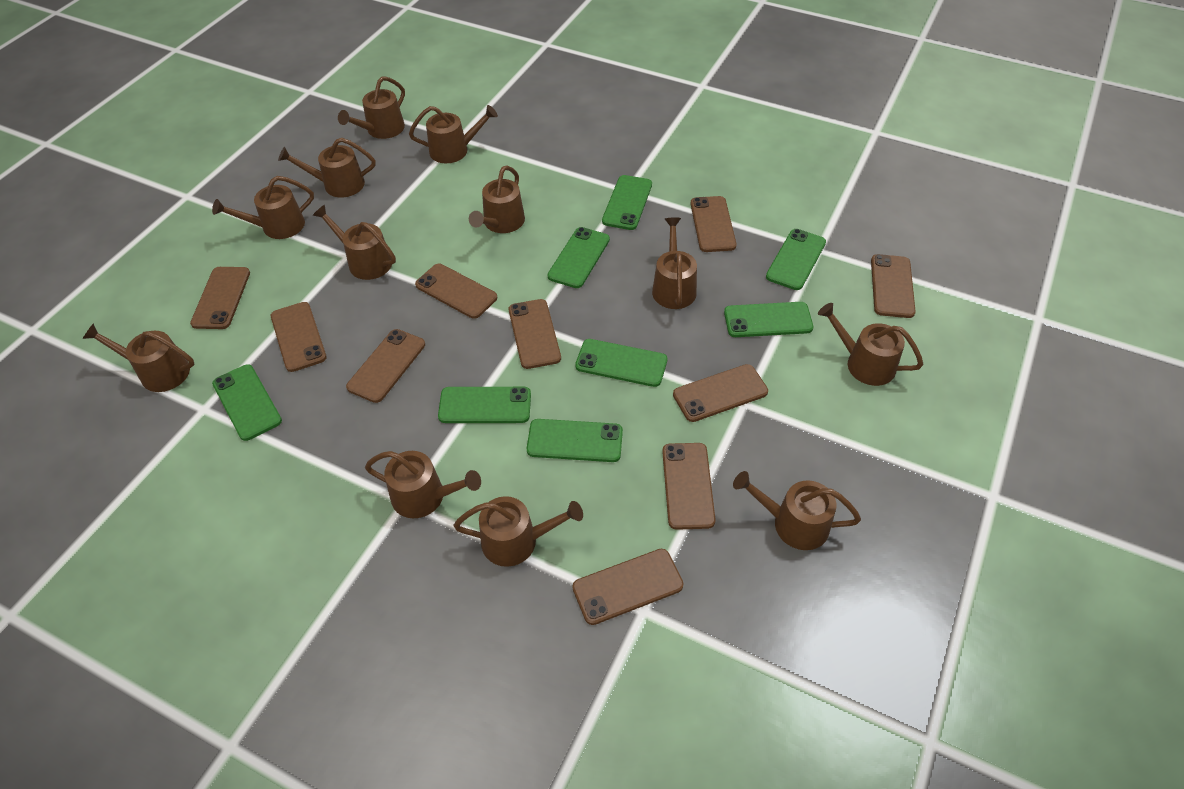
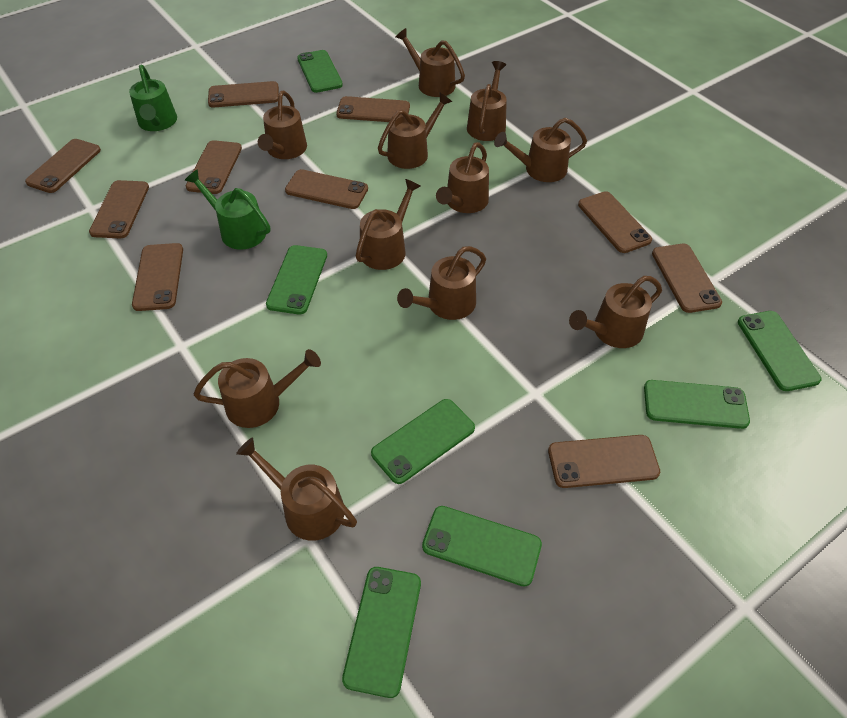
brown watering can: 12 -> 11
green phone: 8 -> 7
green watering can: 0 -> 2

